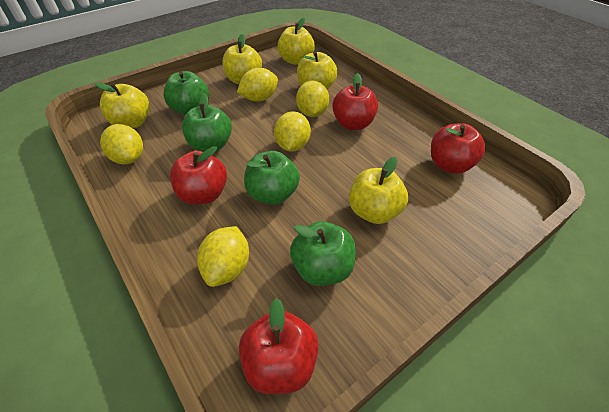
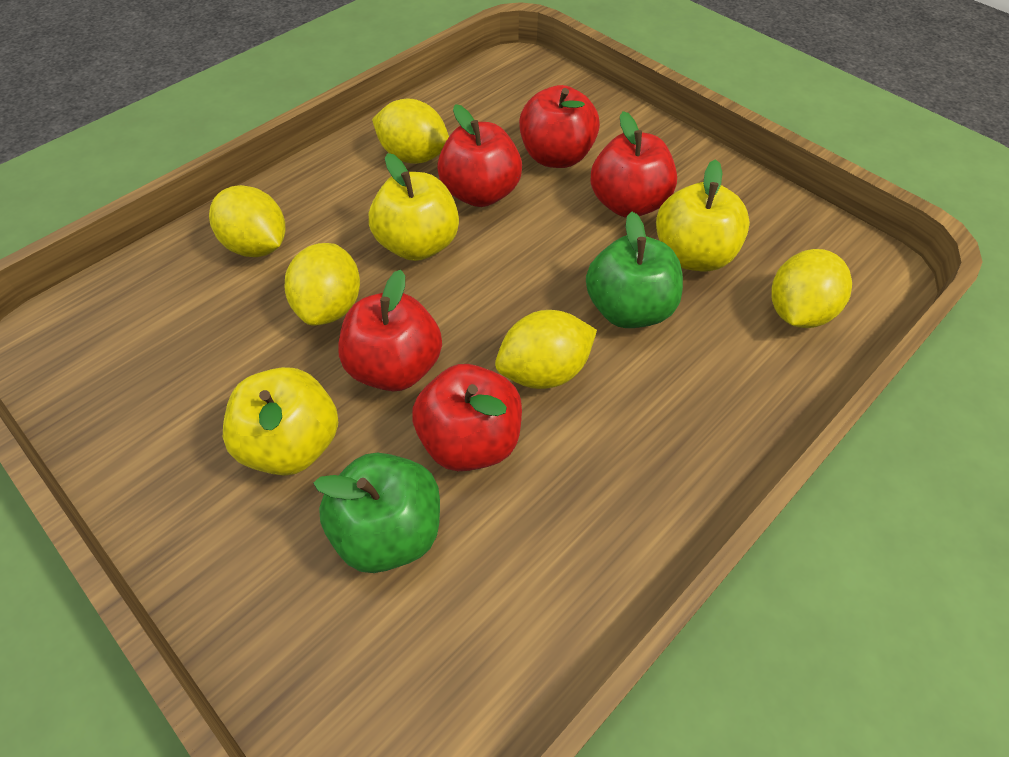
green apple: 4 -> 2
red apple: 4 -> 5
yellow apple: 5 -> 3

